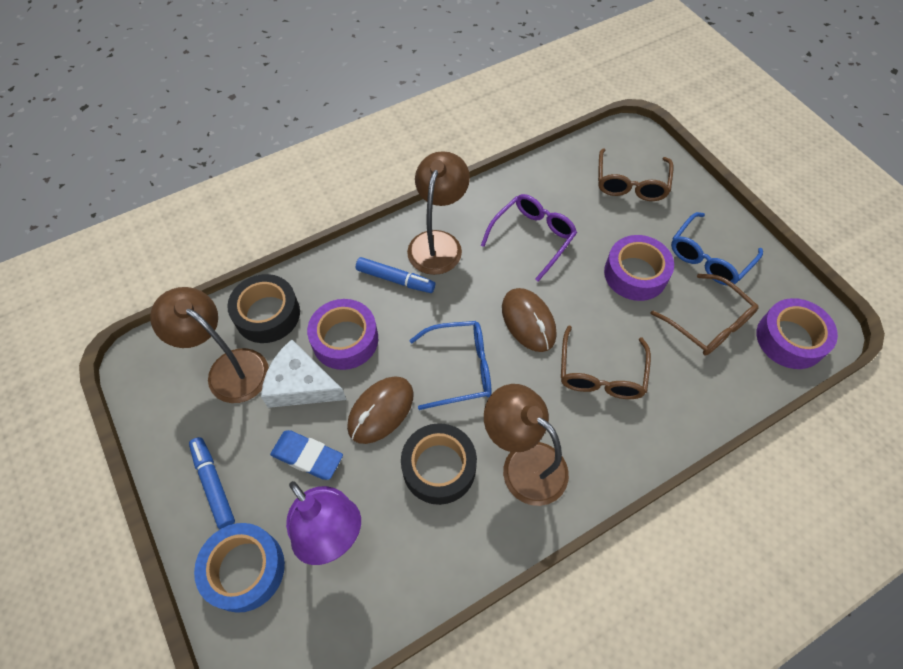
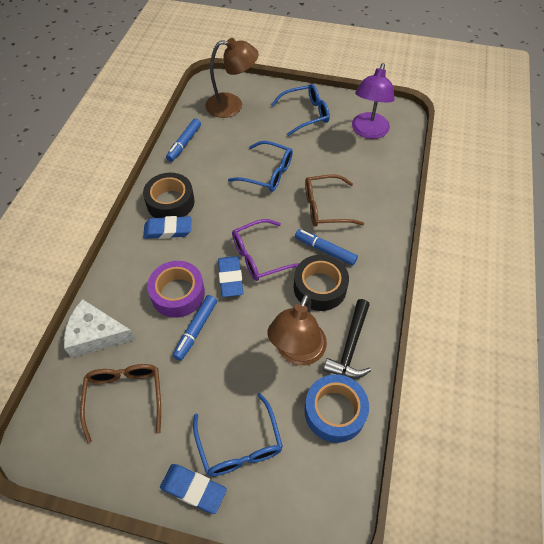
black hammer: 0 -> 1
blue eraser: 1 -> 3
blue glasses: 2 -> 3
blue marker: 2 -> 3
brown glasses: 3 -> 2
brown lamp: 3 -> 2
brown mouse: 2 -> 0
purple tape: 3 -> 1

